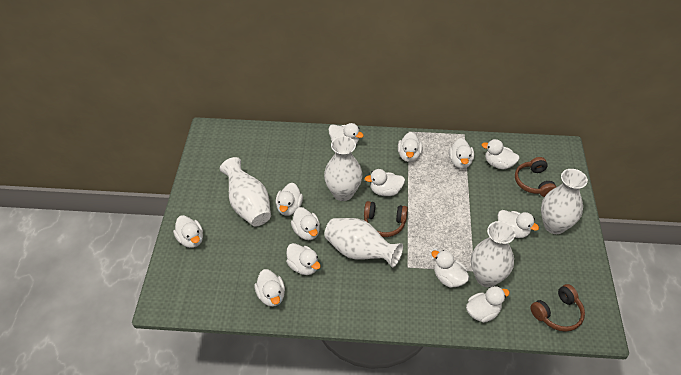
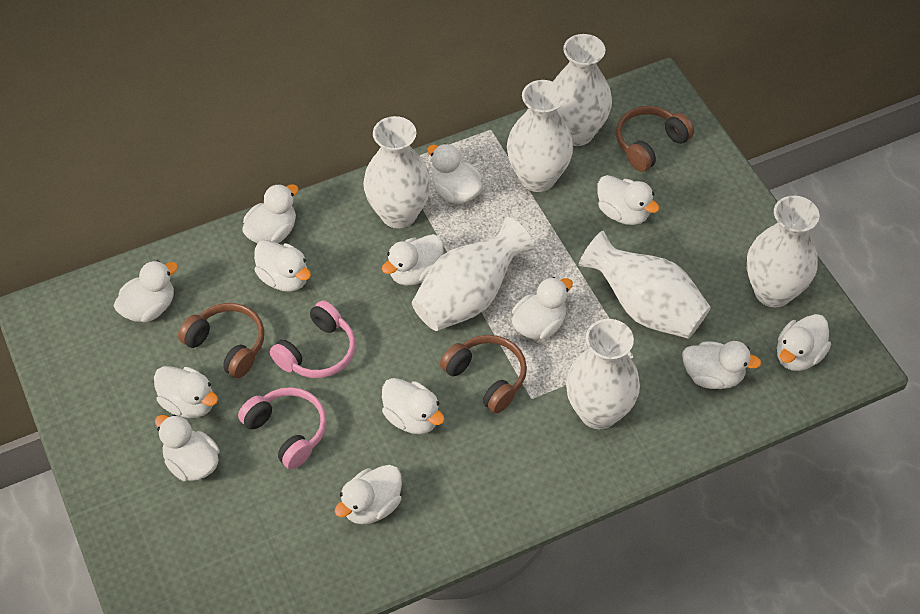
pink headphones: 0 -> 2
white vase: 5 -> 7

